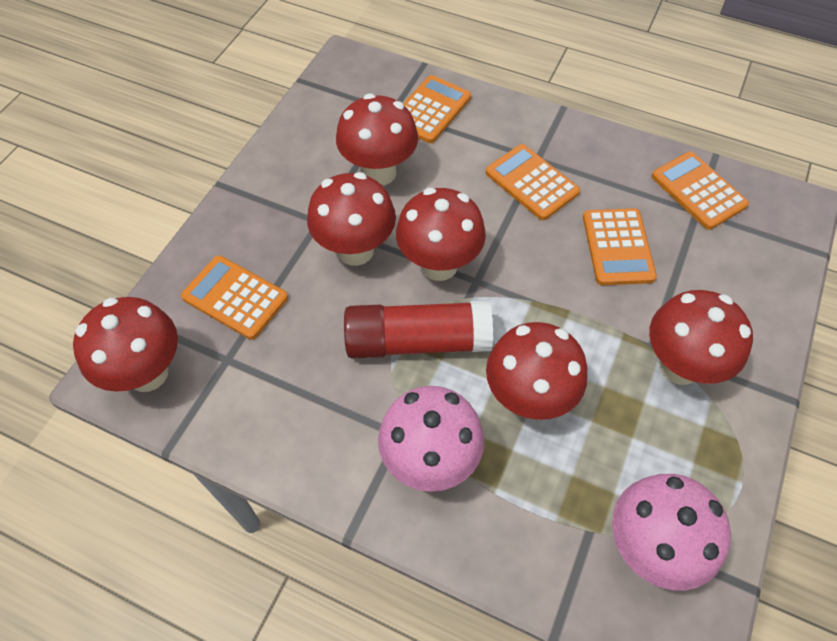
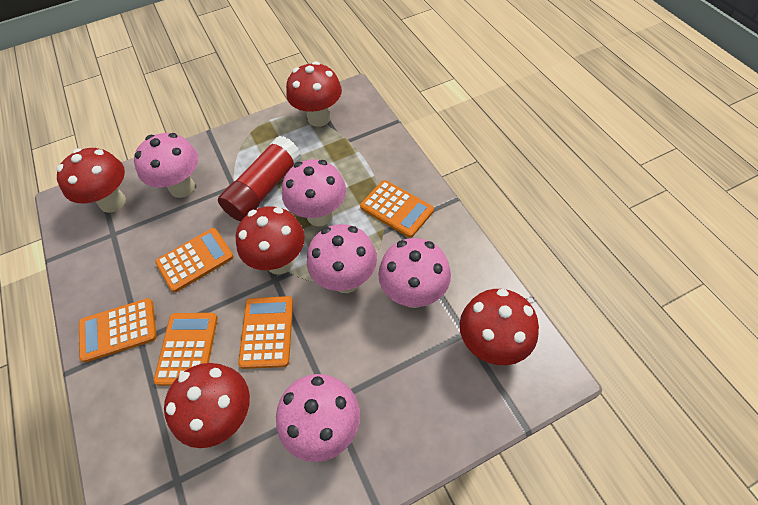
pink mushroom: 2 -> 5
red mushroom: 6 -> 5

